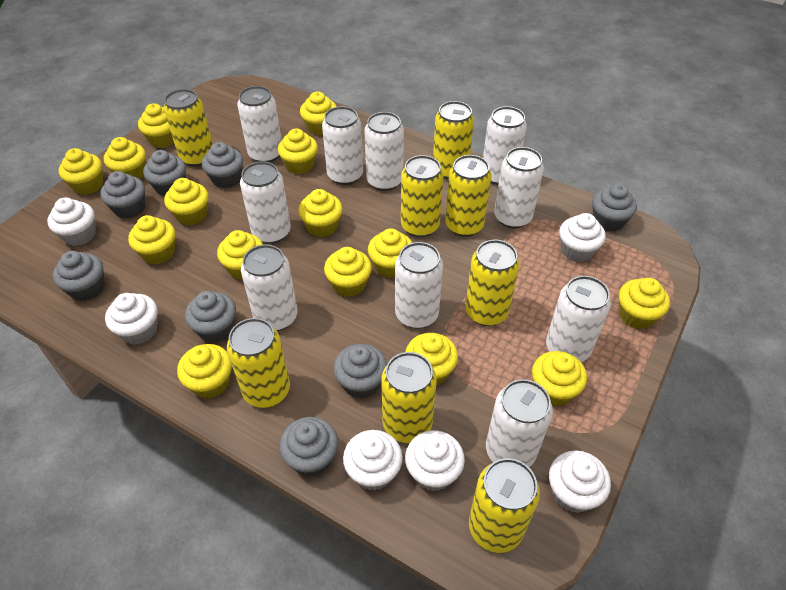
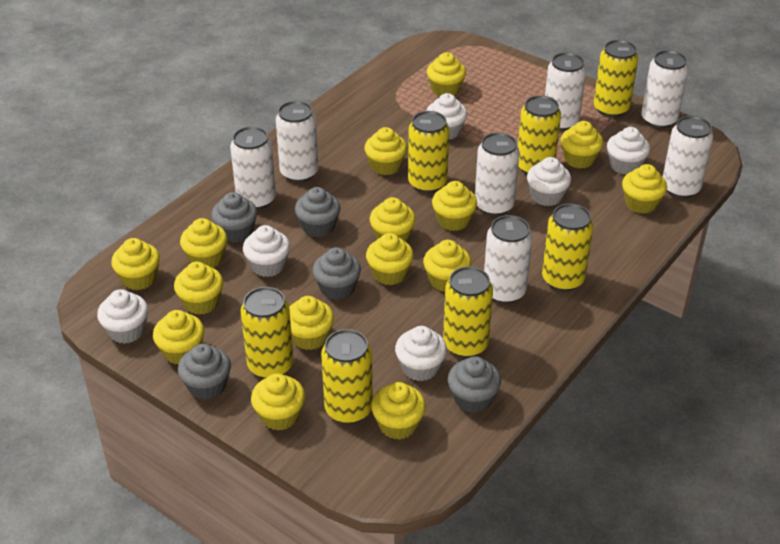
grey cupcake: 8 -> 5
white can: 10 -> 7
yellow can: 8 -> 7

